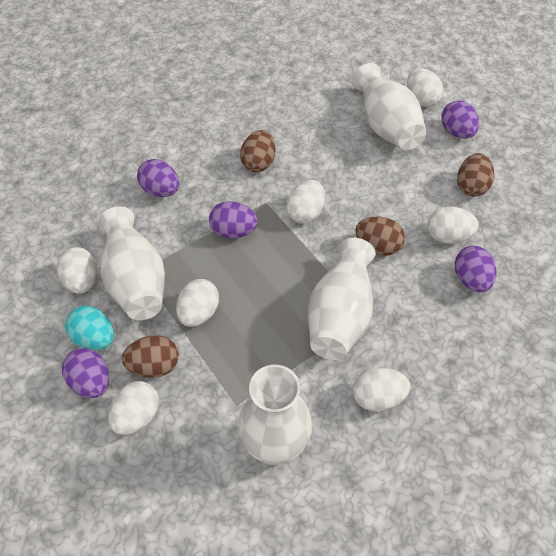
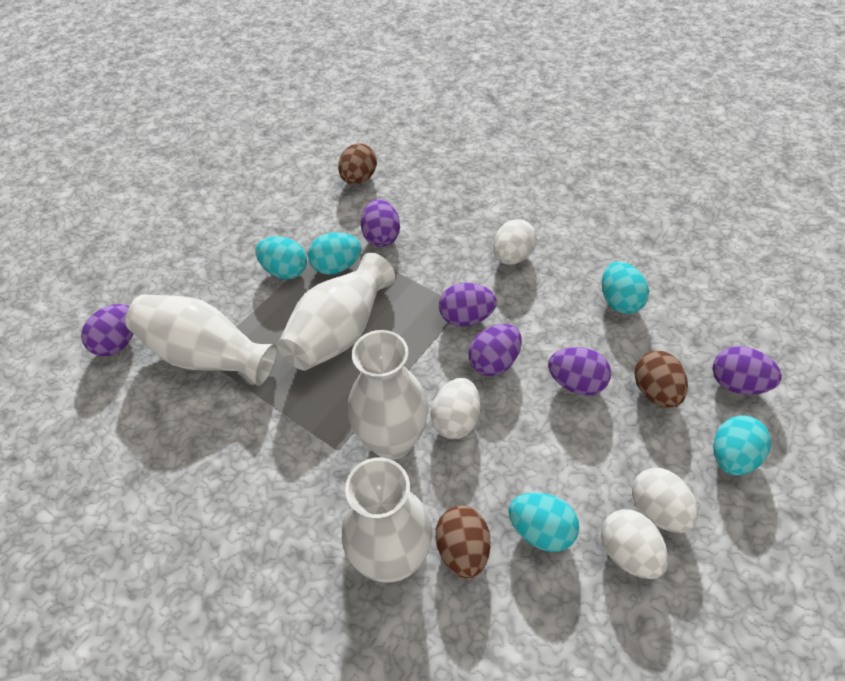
brown egg: 4 -> 3
purple egg: 5 -> 6
turquoise egg: 1 -> 5
white egg: 7 -> 4

